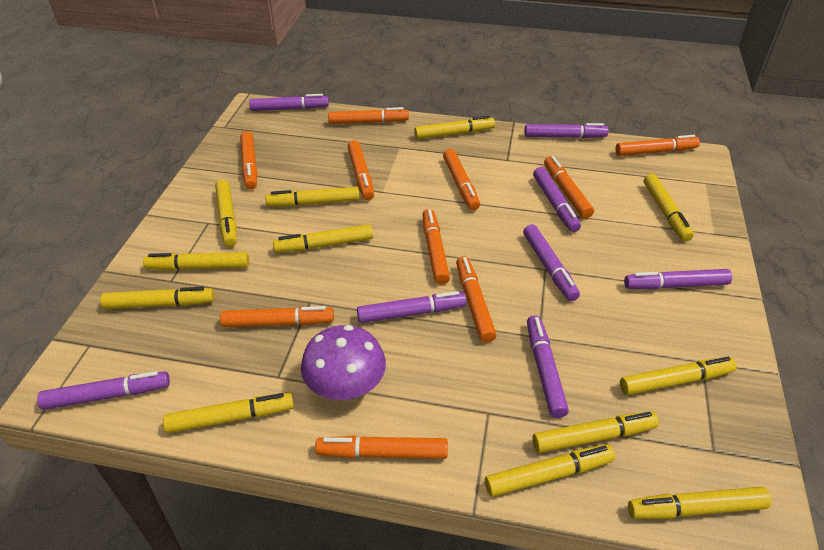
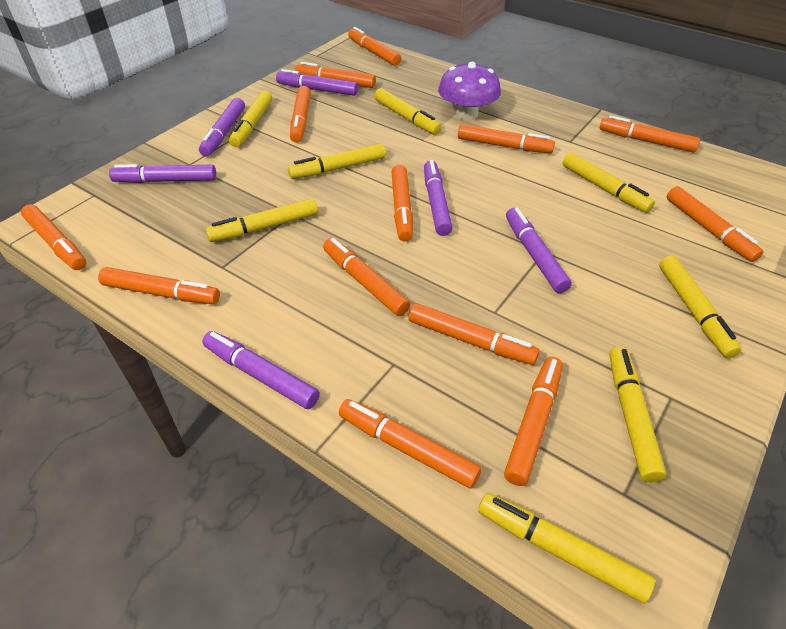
orange marker: 10 -> 13
purple marker: 8 -> 6
yellow marker: 12 -> 8

